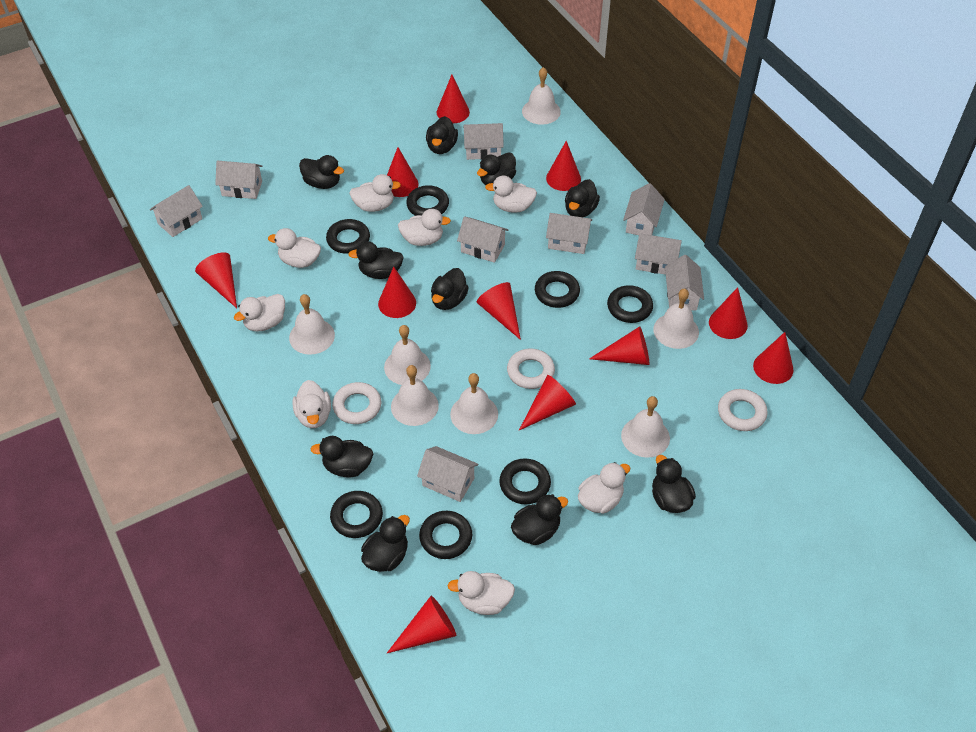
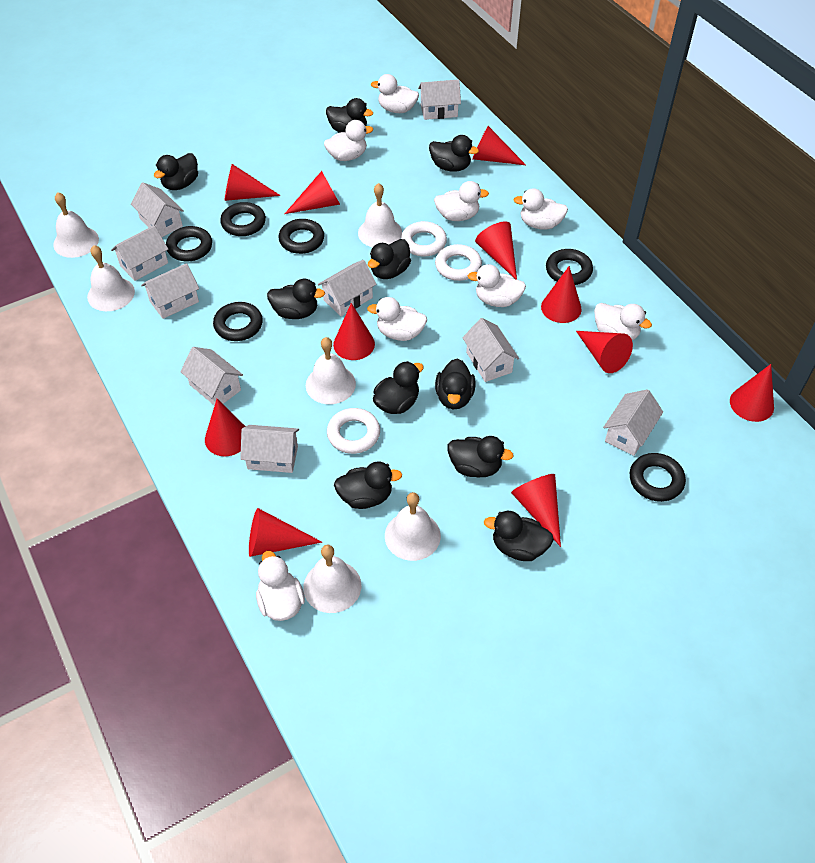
black ring: 7 -> 6
white bell: 7 -> 6

